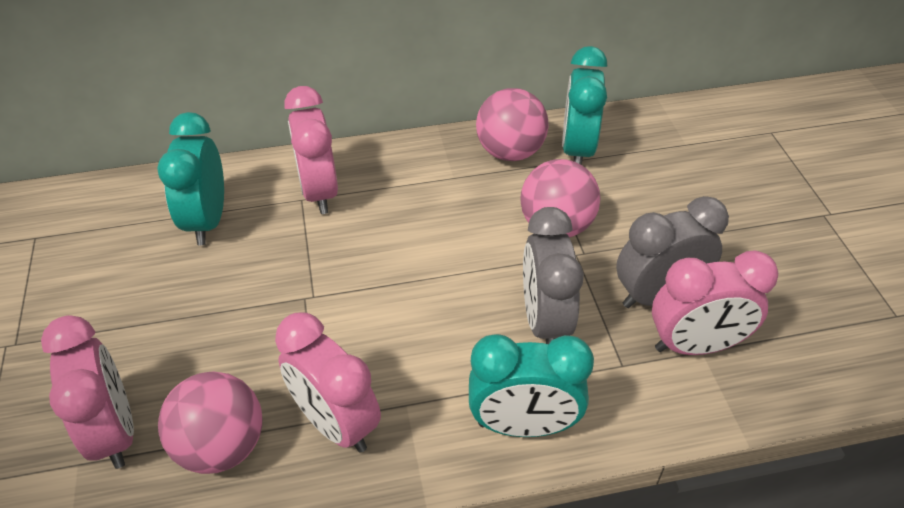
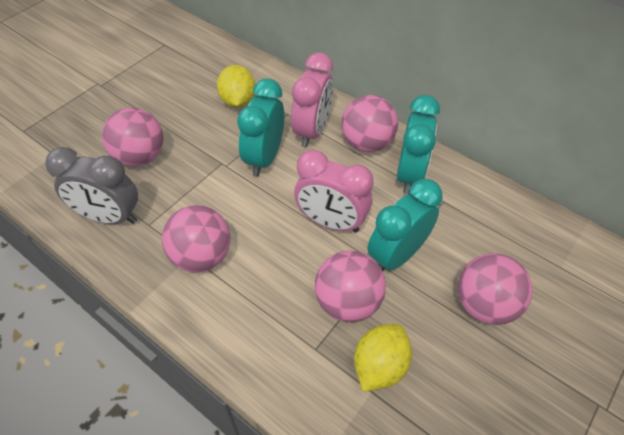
grey clock: 2 -> 1
pink ball: 3 -> 5
pink clock: 4 -> 2
yellow lemon: 0 -> 2

